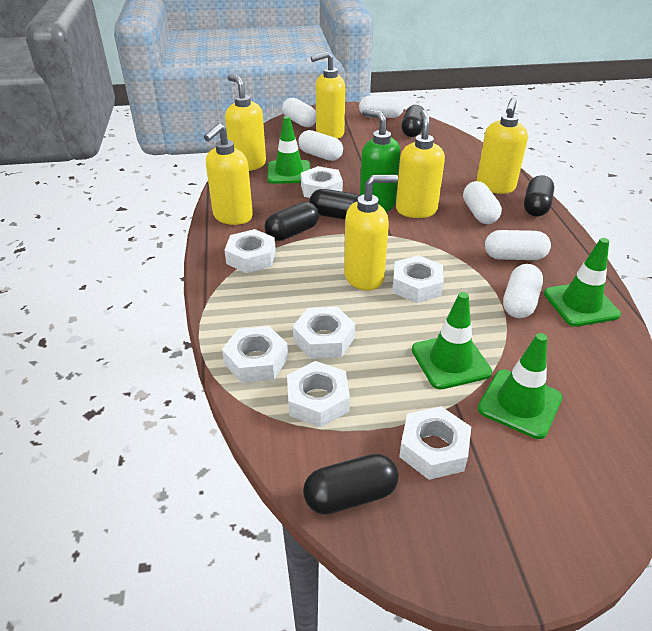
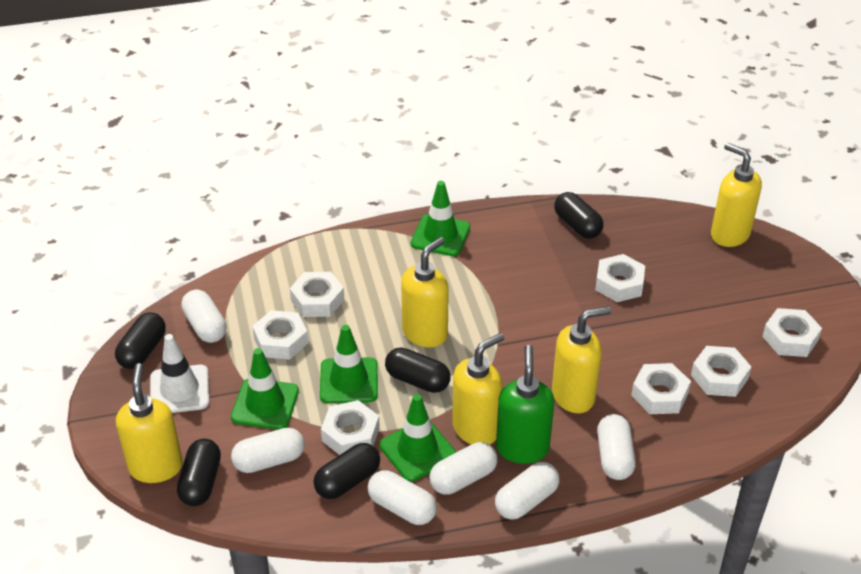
white traffic cone: 0 -> 1
yellow soap dispenser: 6 -> 5

